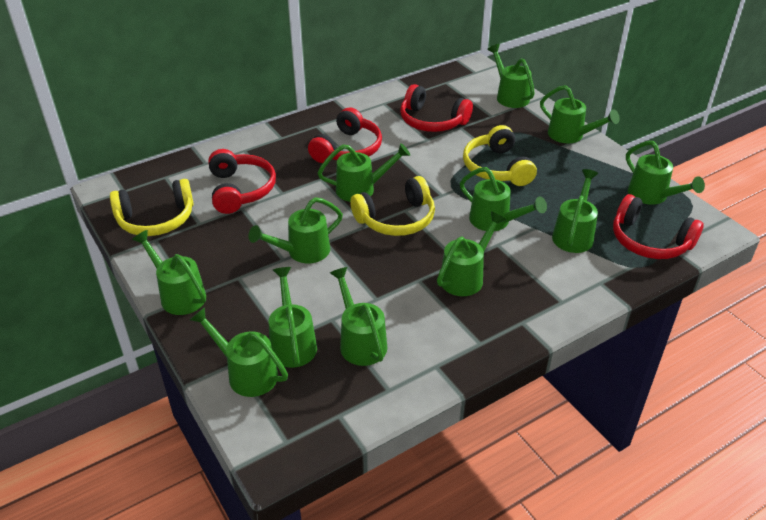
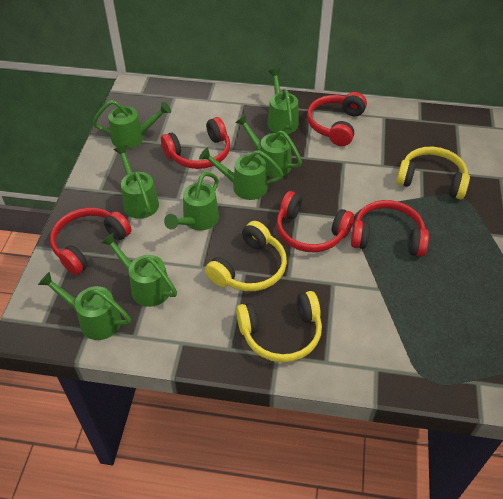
green watering can: 12 -> 8
red headphones: 4 -> 5

